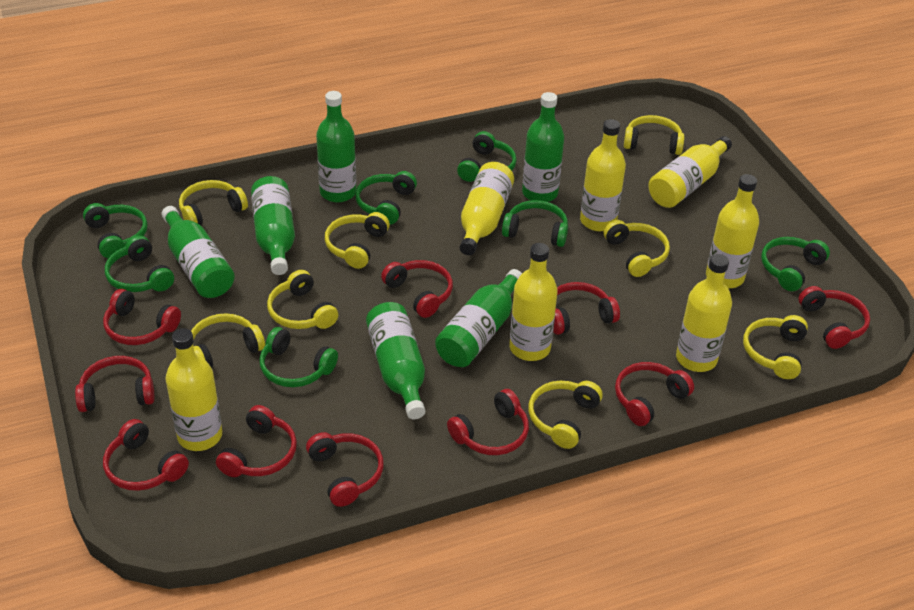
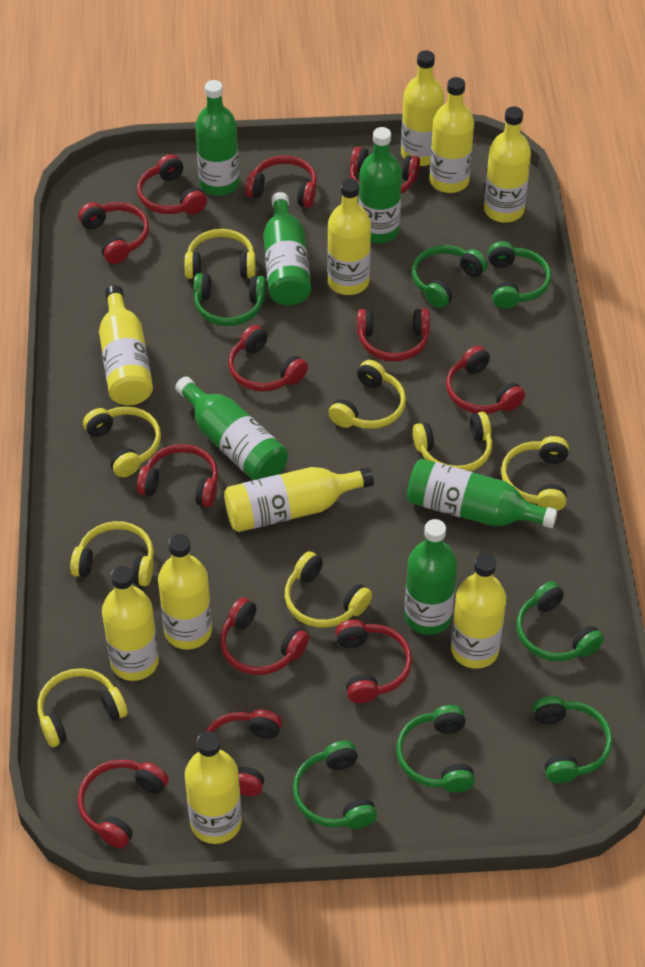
red headphones: 10 -> 12
yellow bottle: 7 -> 10

